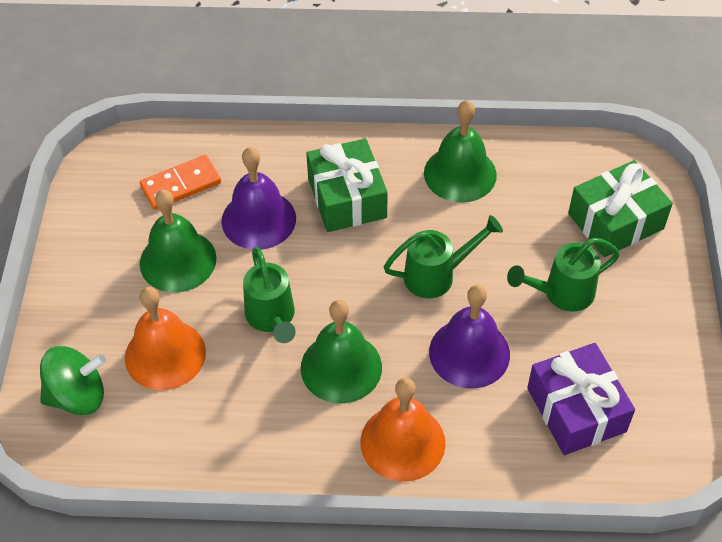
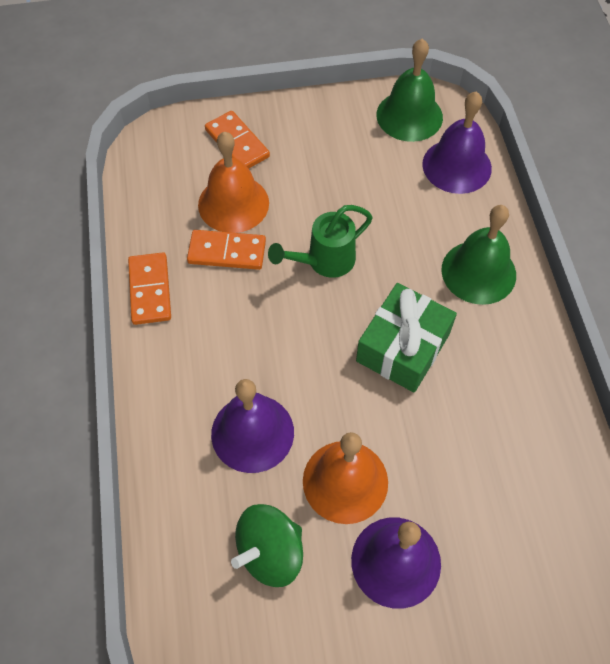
green bell: 3 -> 2
green gift: 2 -> 1
green watering can: 3 -> 1
orange domino: 1 -> 3
purple bell: 2 -> 3
purple gift: 1 -> 0

